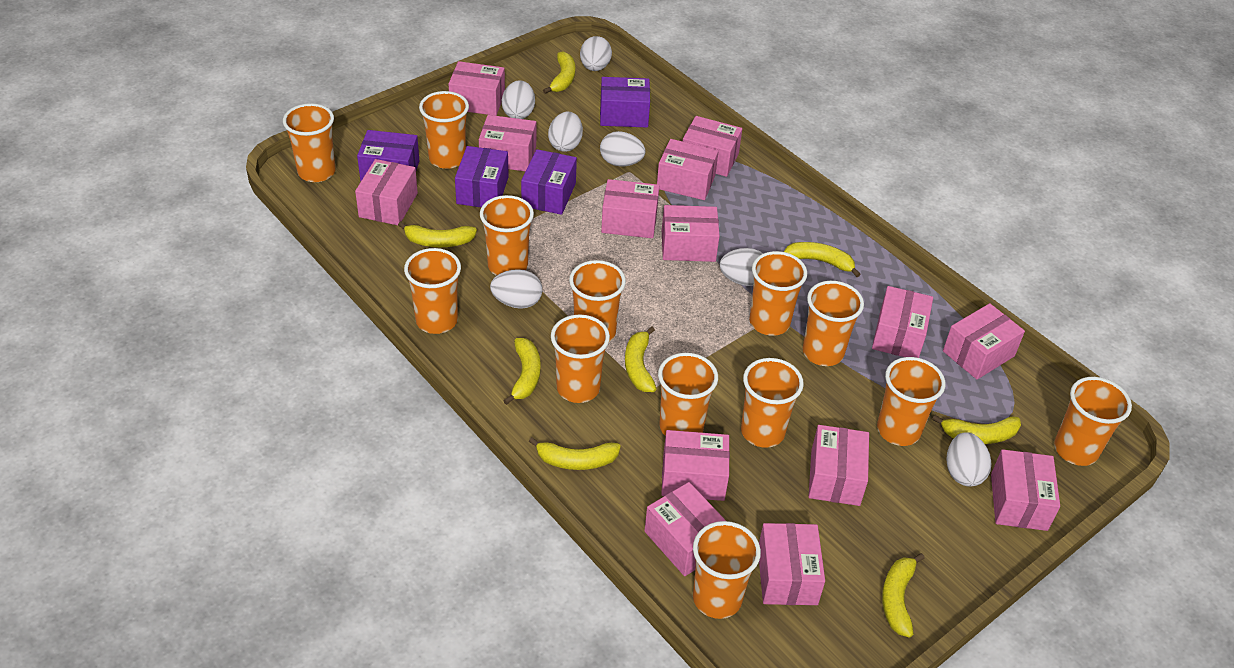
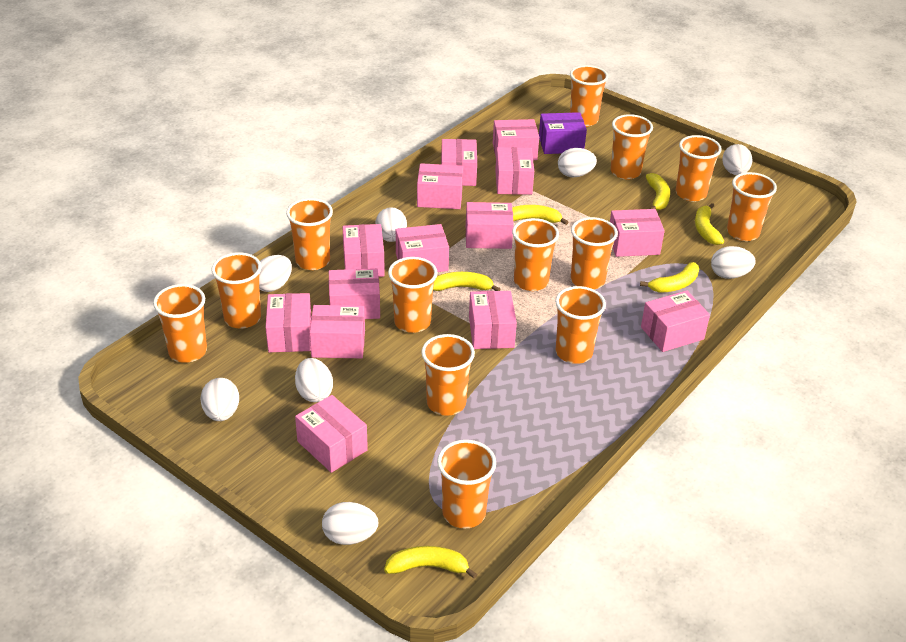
purple box: 4 -> 1
white egg: 7 -> 8
yellow banana: 8 -> 6

